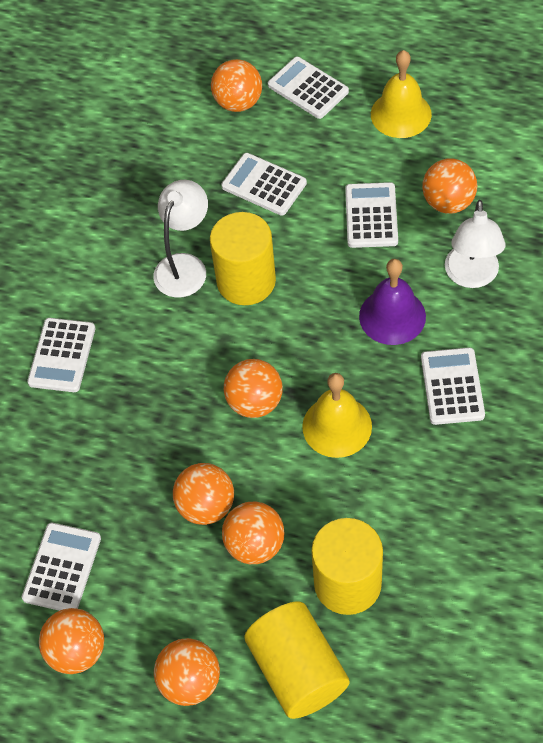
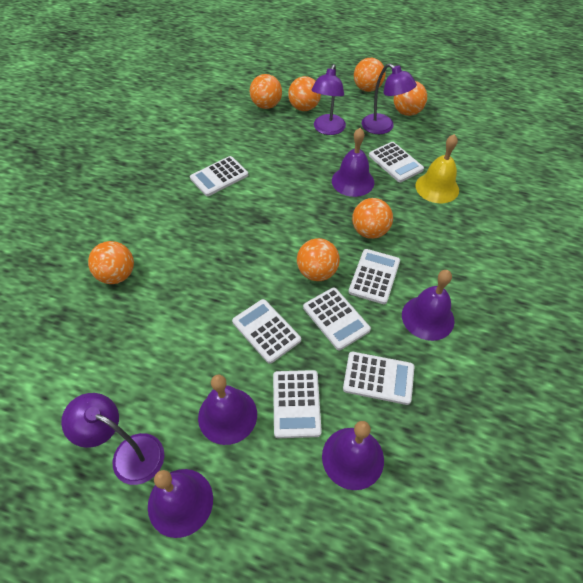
purple bell: 1 -> 5
purple lamp: 0 -> 3
white calculator: 6 -> 7
white lamp: 2 -> 0
yellow bell: 2 -> 1
yellow cylinder: 3 -> 0

